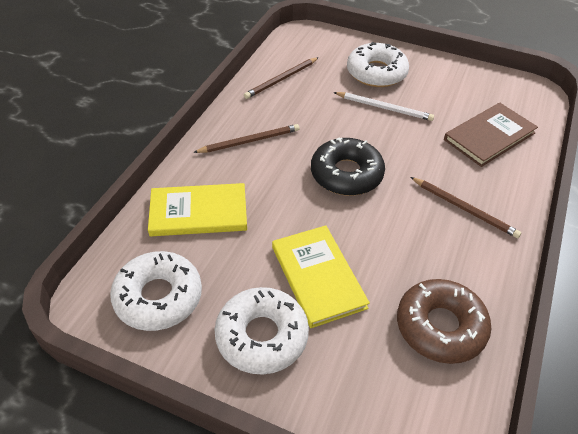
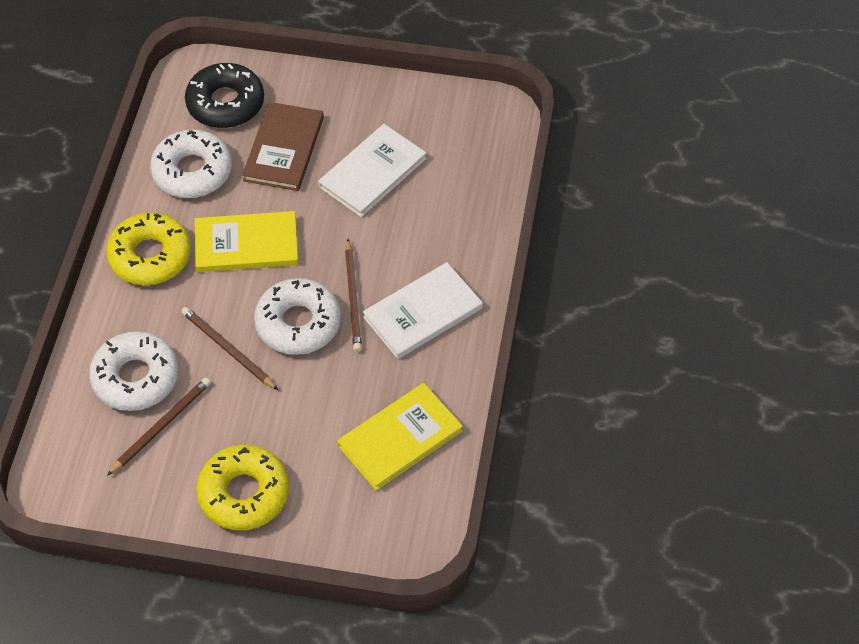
brown donut: 1 -> 0
white book: 0 -> 2
white pencil: 1 -> 0
yellow donut: 0 -> 2

